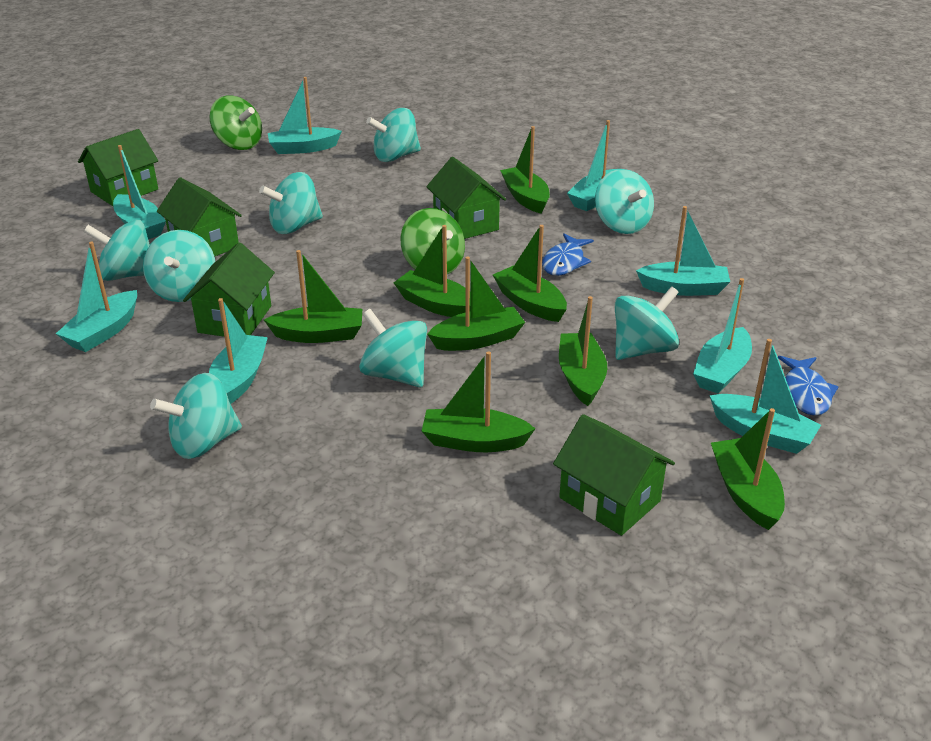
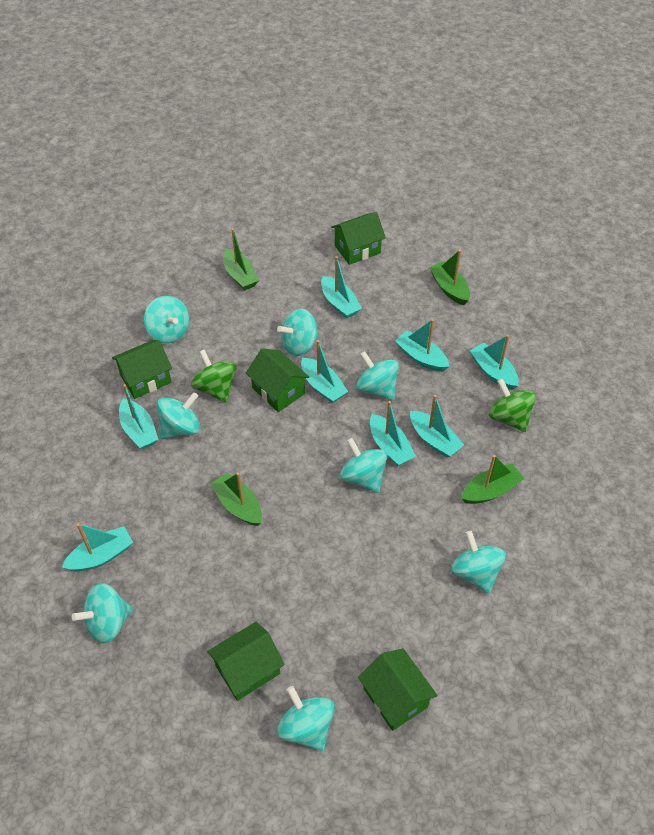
blue fish: 2 -> 0
green boat: 8 -> 4

